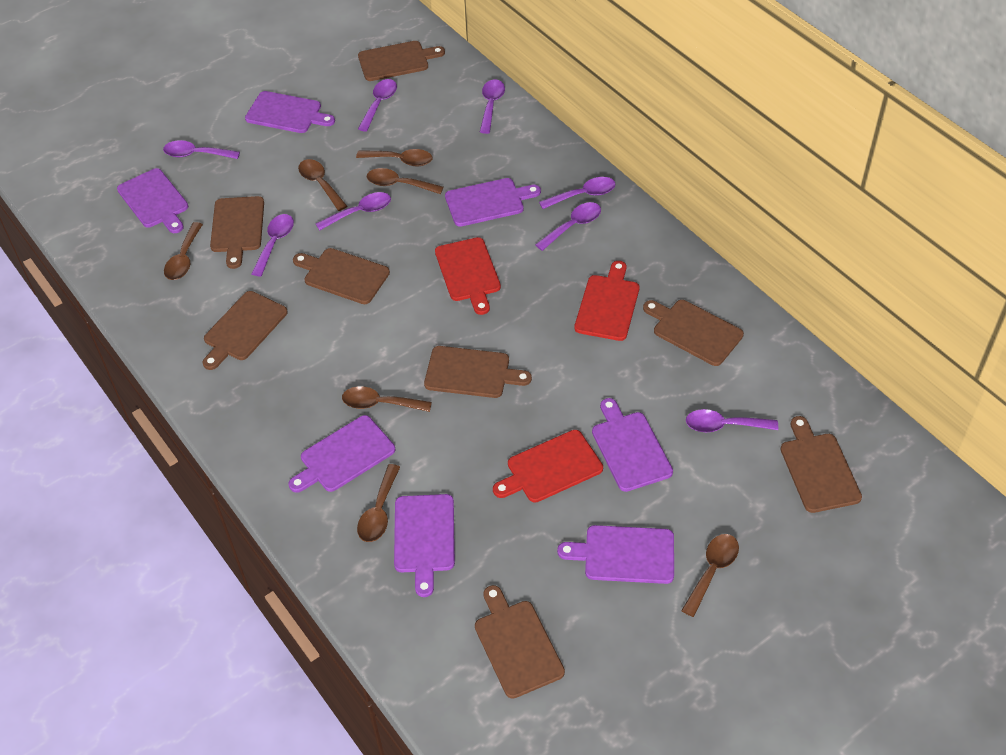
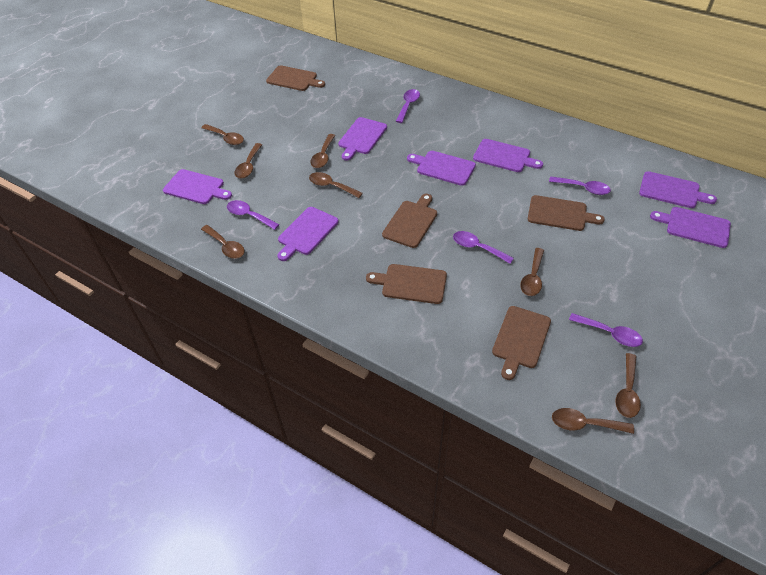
brown cutting board: 8 -> 5
brown spoon: 7 -> 8
purple spoon: 8 -> 5
red cutting board: 3 -> 0

